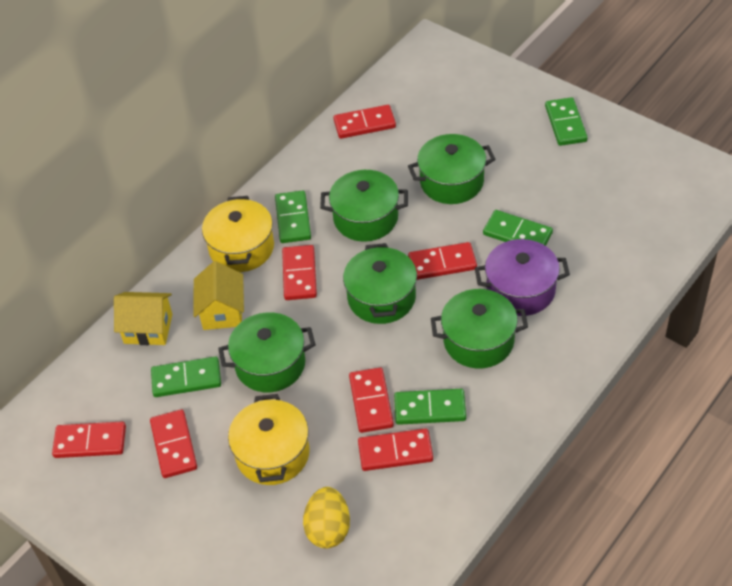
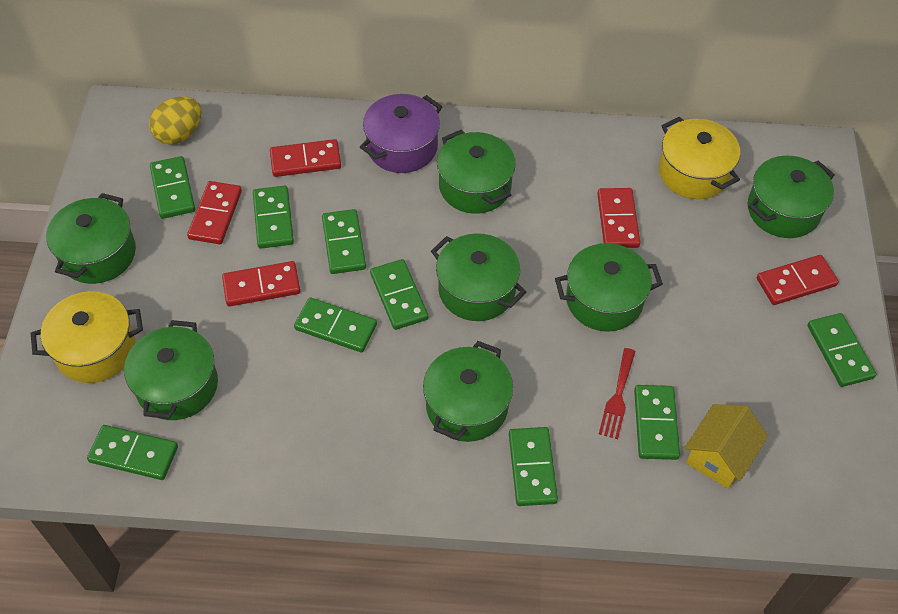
green domino: 5 -> 9
green pot: 5 -> 7
red domino: 7 -> 5
red fork: 0 -> 1
yellow house: 2 -> 1

